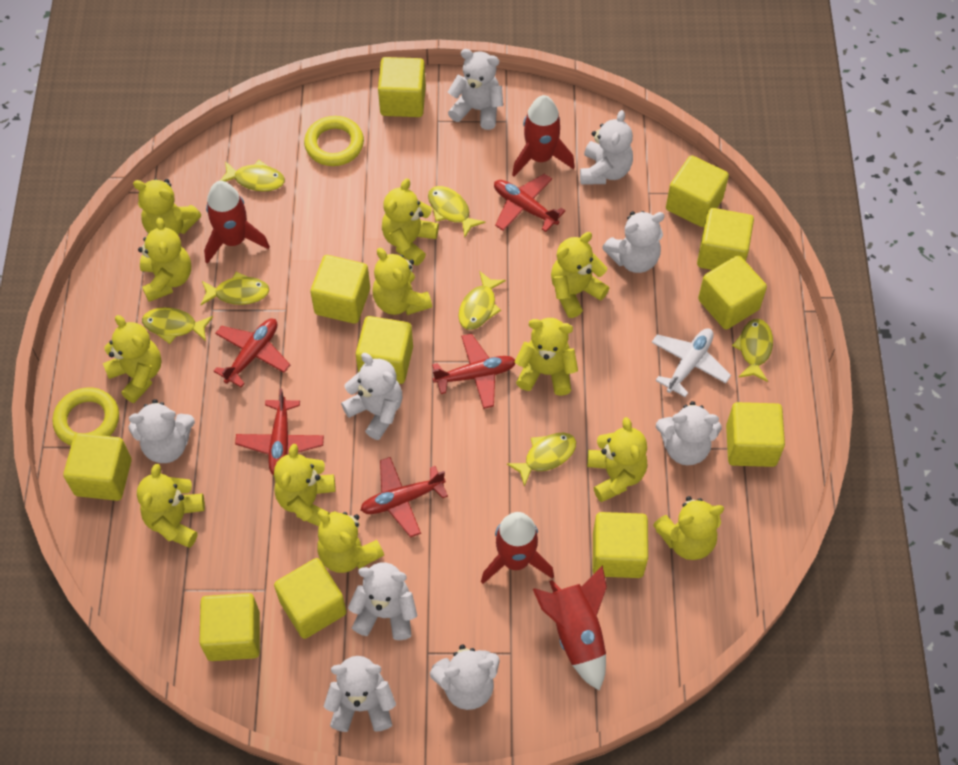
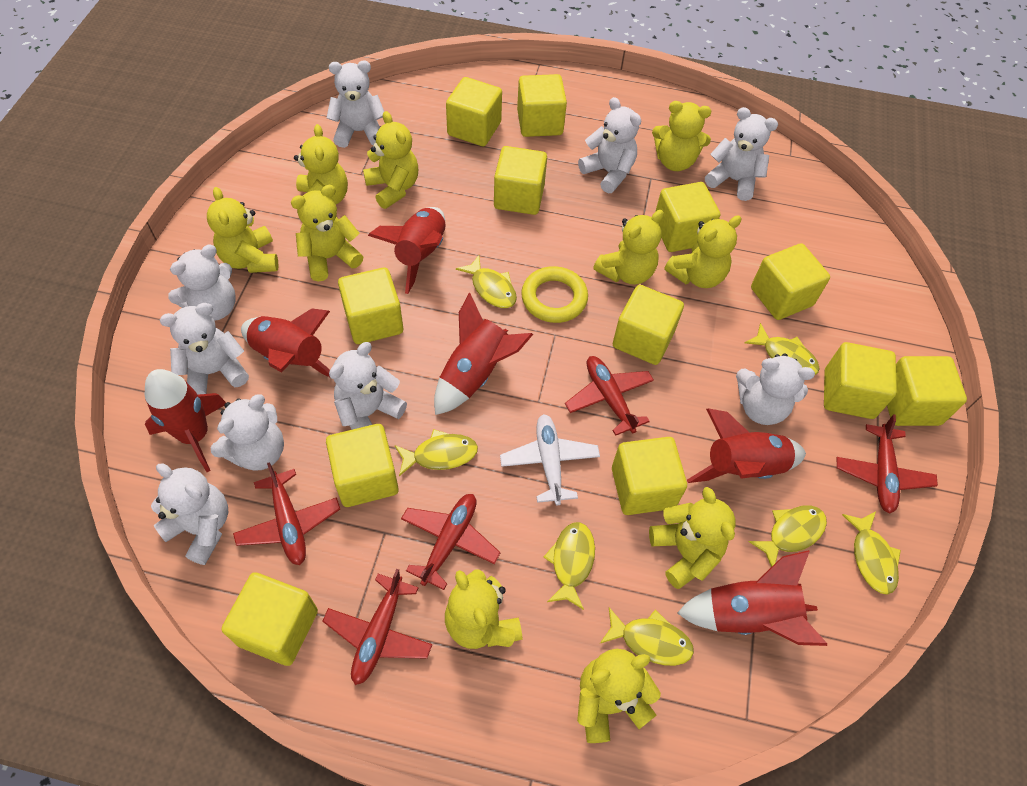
red rocket: 4 -> 6
yellow cube: 11 -> 12
yellow ring: 2 -> 1
yellow teddy bear: 12 -> 10

